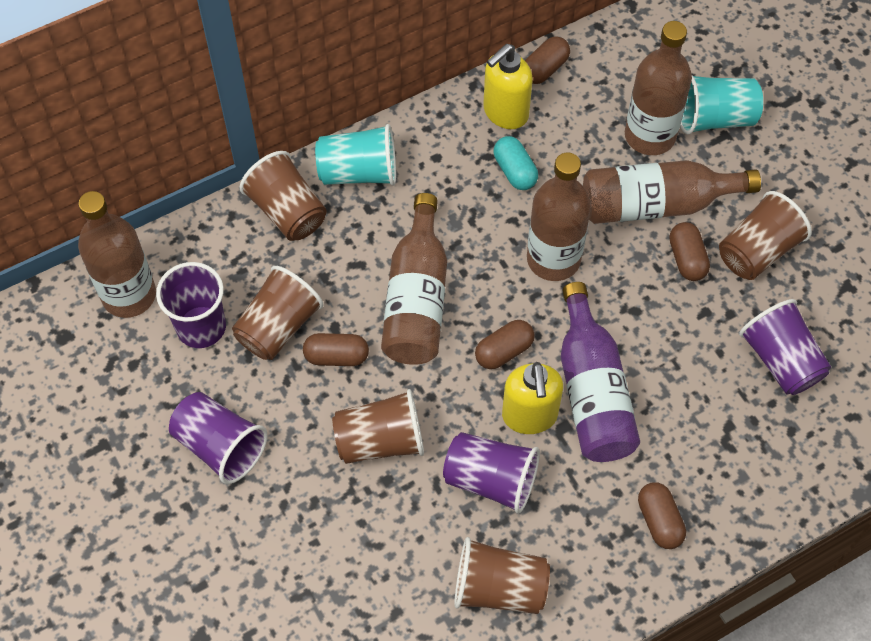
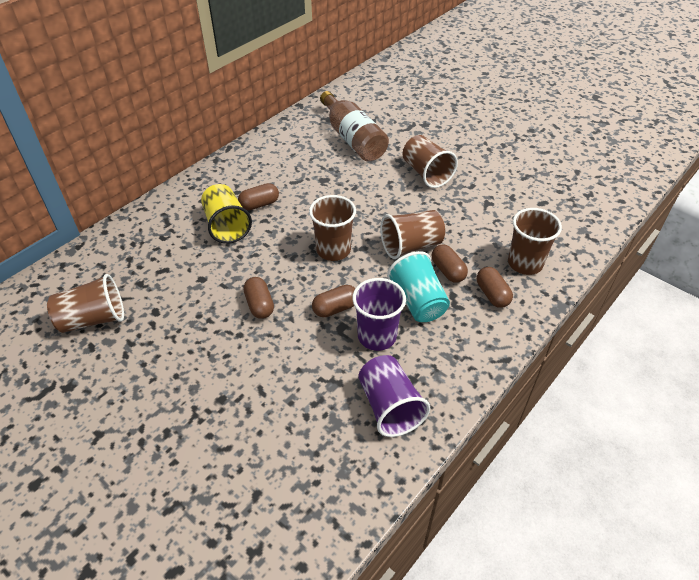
brown bottle: 5 -> 1
purple bottle: 1 -> 0
purple cup: 4 -> 2
turquoise capsule: 1 -> 0
turquoise cup: 2 -> 1
yellow cup: 0 -> 1
yellow soap dispenser: 2 -> 0

